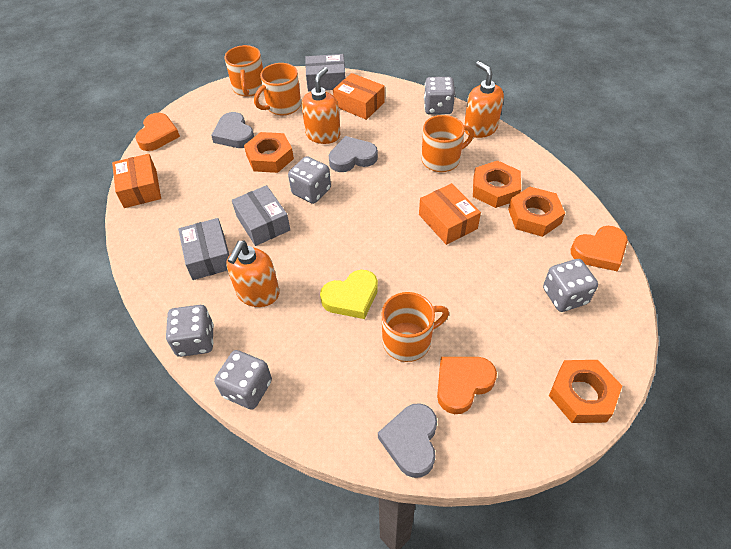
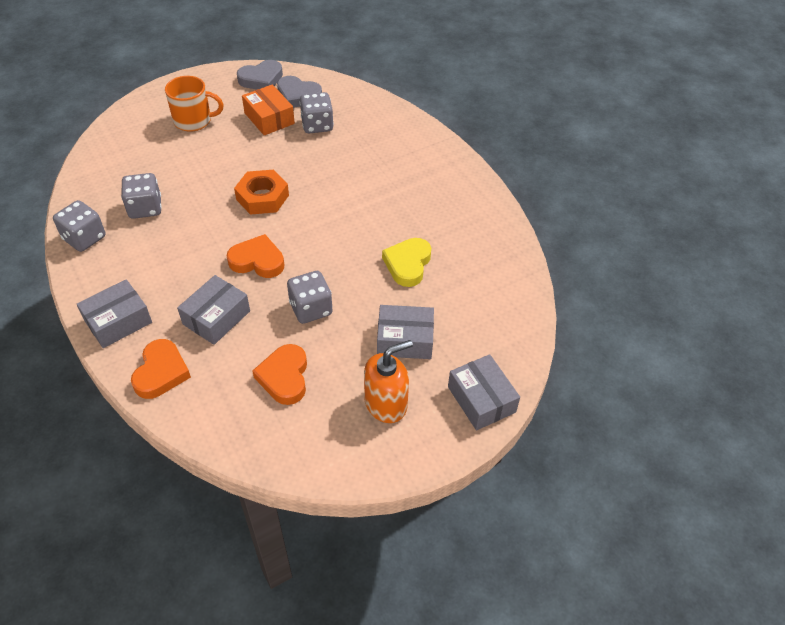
grey box: 3 -> 4
grey dice: 5 -> 4
grey heart: 3 -> 2
orange box: 3 -> 1
orange mug: 4 -> 1
orange nut: 4 -> 1
orange soap dispenser: 3 -> 1

